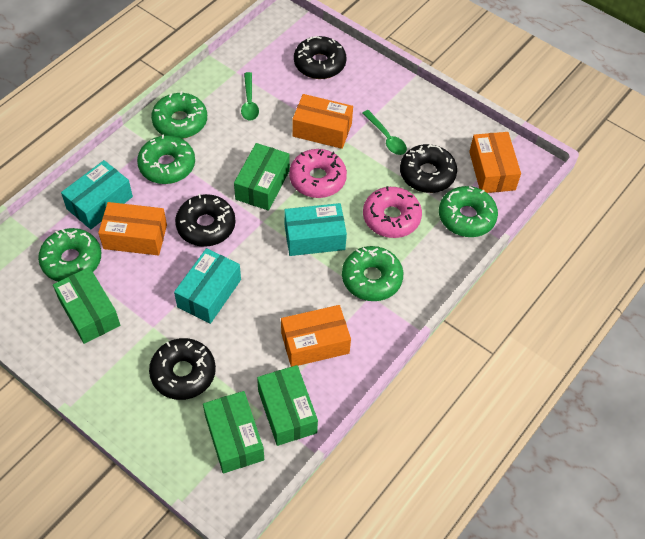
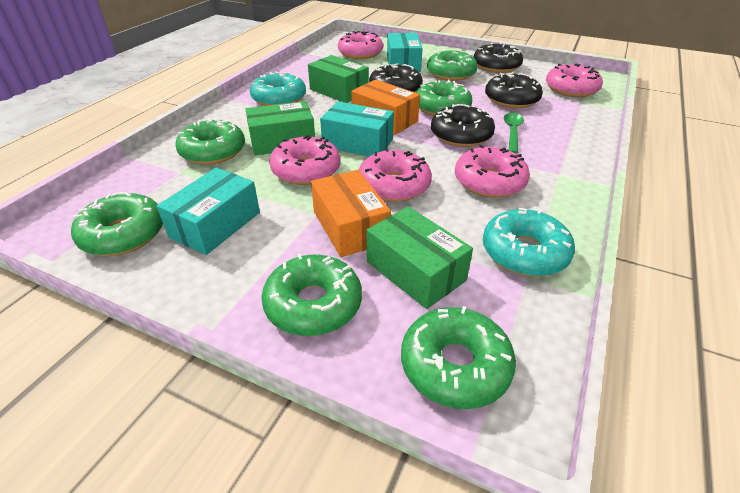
green box: 4 -> 3
green donut: 5 -> 6
green spoon: 2 -> 1
orange box: 4 -> 2
pink donut: 2 -> 5
turquoise donut: 0 -> 2

